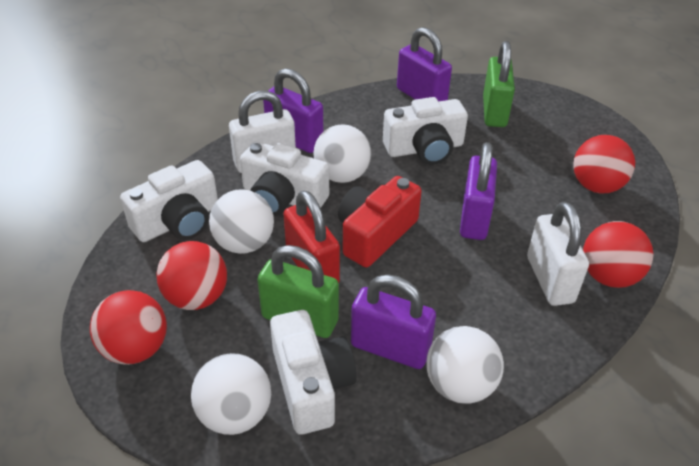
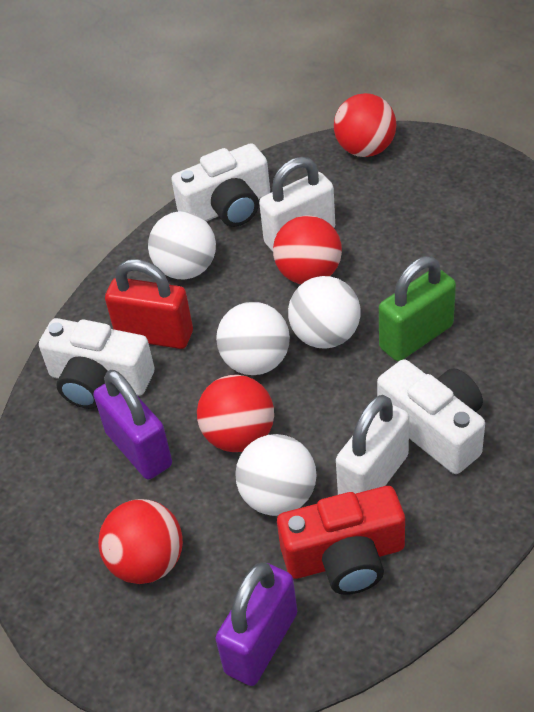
green padlock: 2 -> 1
purple padlock: 4 -> 2
white camera: 4 -> 3

